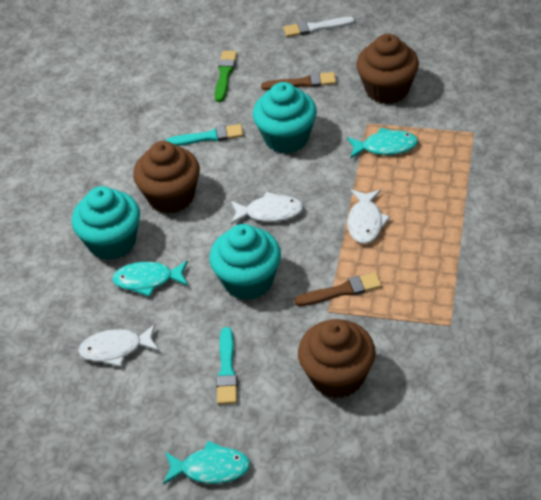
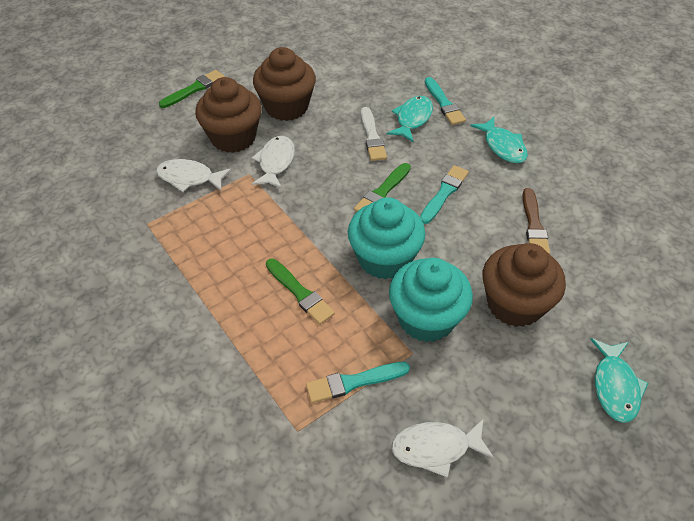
brown brush: 2 -> 1
green brush: 1 -> 3
turquoise brush: 2 -> 3
turquoise cupcake: 3 -> 2

